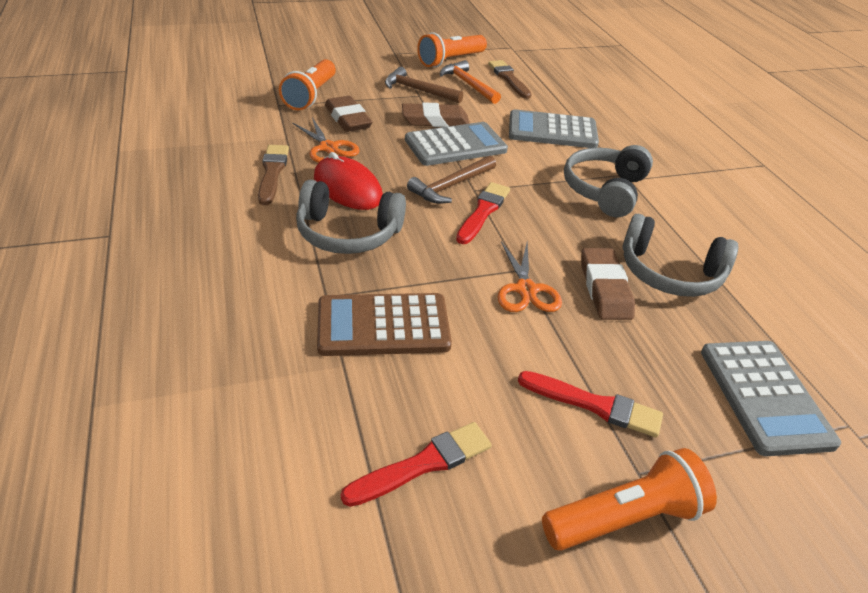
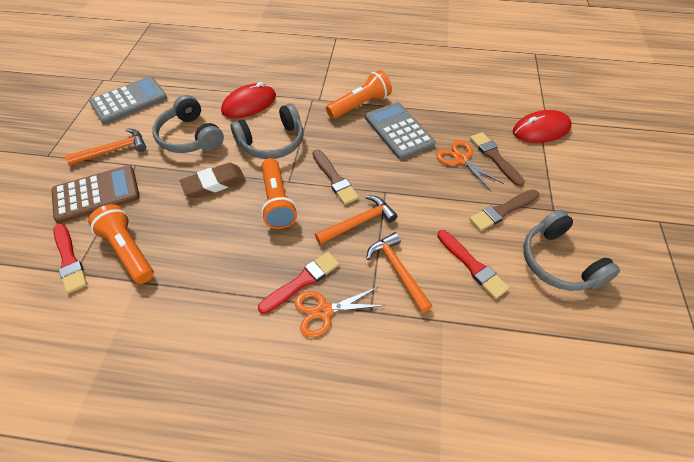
brown brush: 2 -> 3
brown eraser: 3 -> 1
brown hammer: 2 -> 0
grey calculator: 3 -> 2
orange hammer: 1 -> 3
red mouse: 1 -> 2

